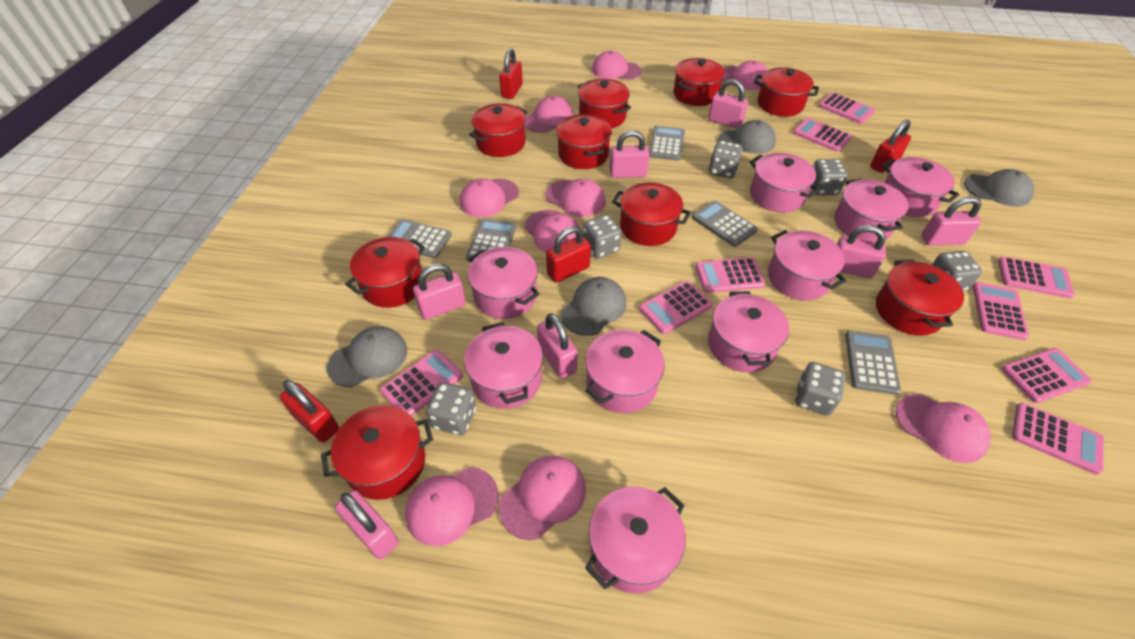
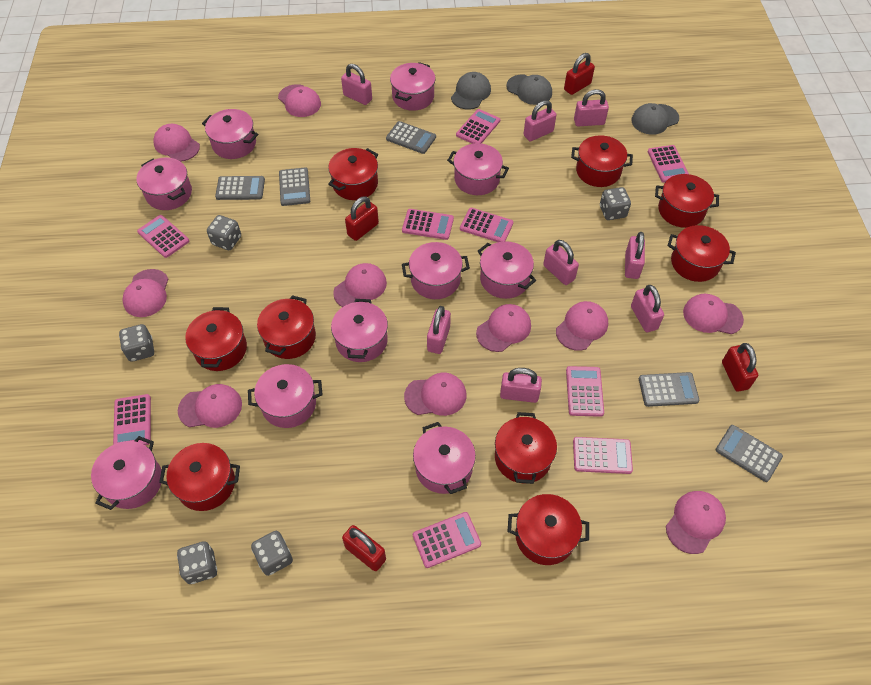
grey cap: 4 -> 3
grey dice: 6 -> 5
pink cap: 9 -> 10
pink padlock: 7 -> 8
pink pot: 9 -> 10

